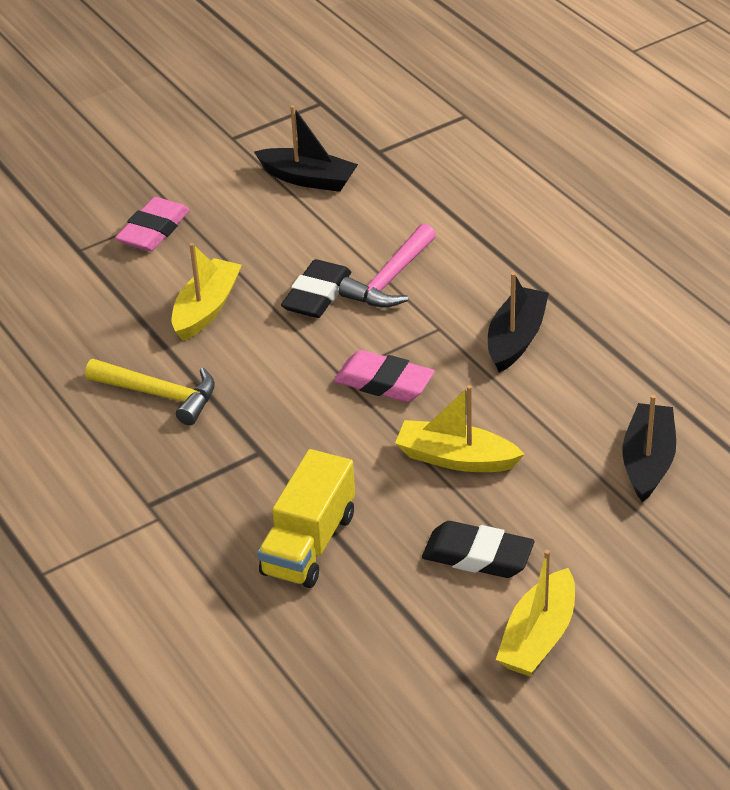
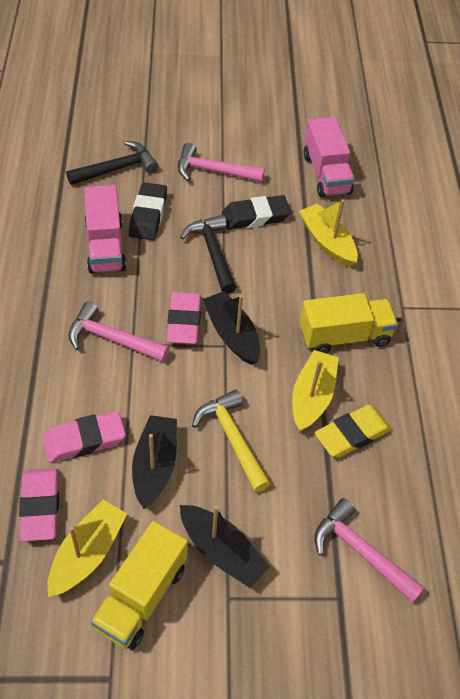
black hammer: 0 -> 2
pink eraser: 2 -> 3
pink hammer: 1 -> 3
pink truck: 0 -> 2
yellow eraser: 0 -> 1
yellow truck: 1 -> 2

